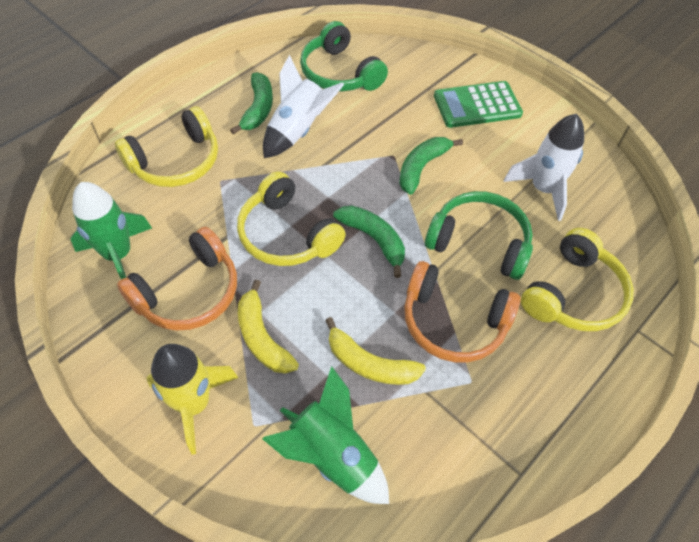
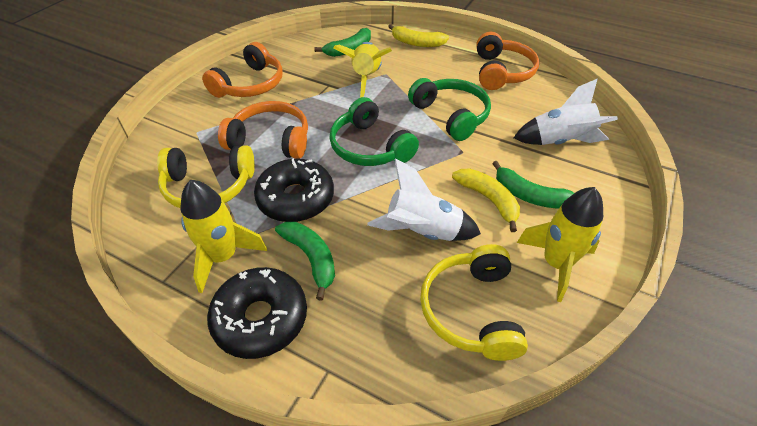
black donut: 0 -> 2
green calculator: 1 -> 0
green rocket: 2 -> 0
orange headphones: 2 -> 3
yellow headphones: 3 -> 2
yellow rocket: 1 -> 3

